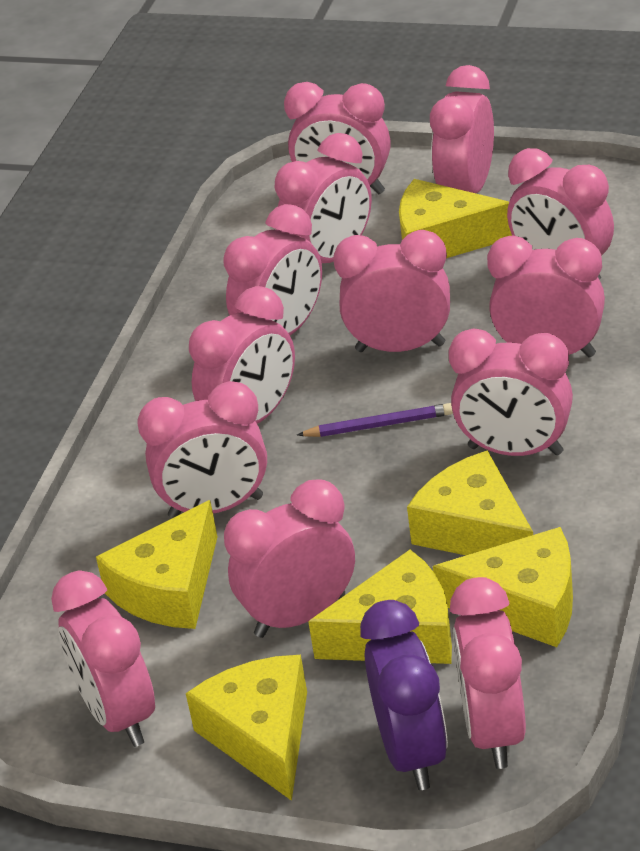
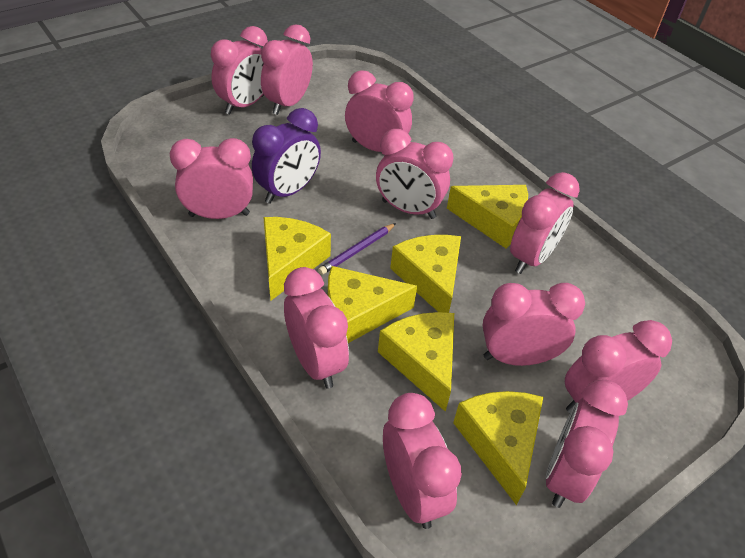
pink clock: 13 -> 11

